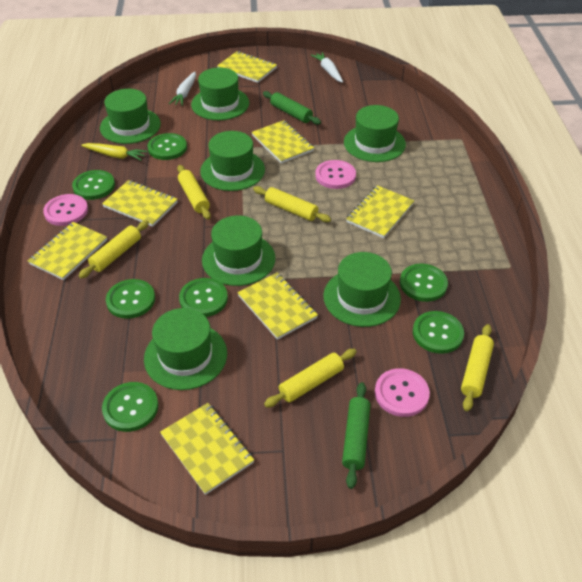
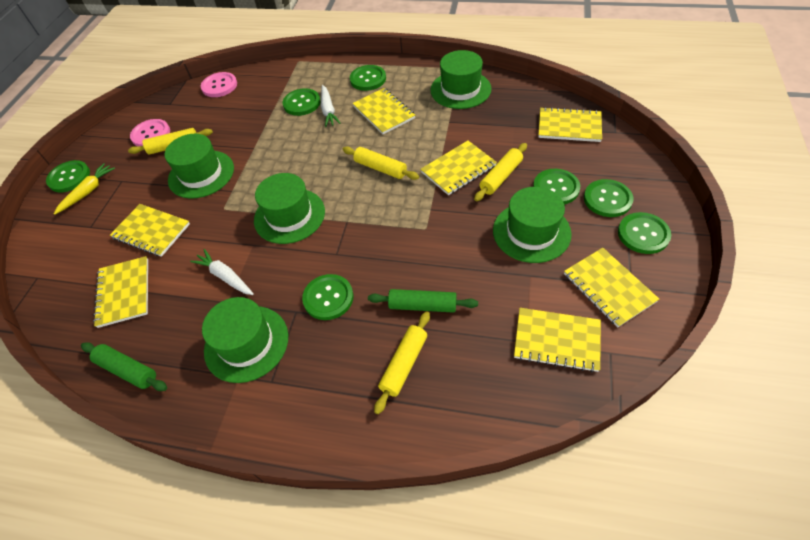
green hat: 7 -> 5
pink button: 3 -> 2
yellow rolling pin: 5 -> 4

